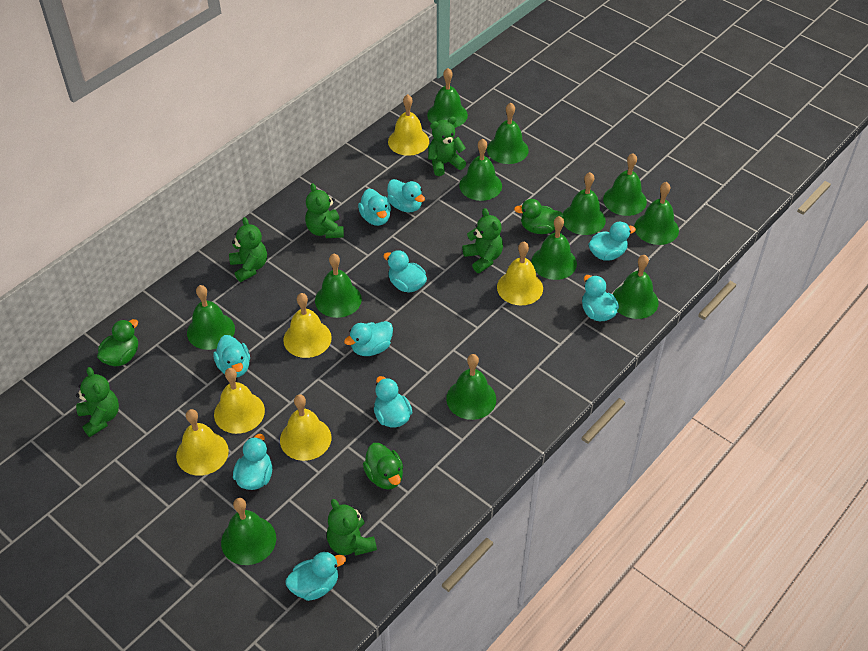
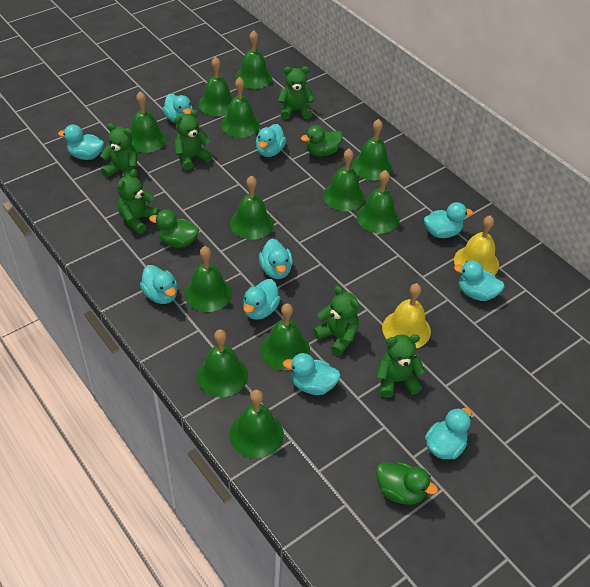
yellow bell: 6 -> 2

